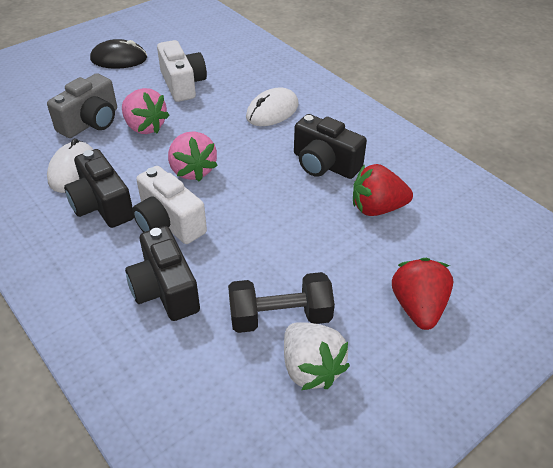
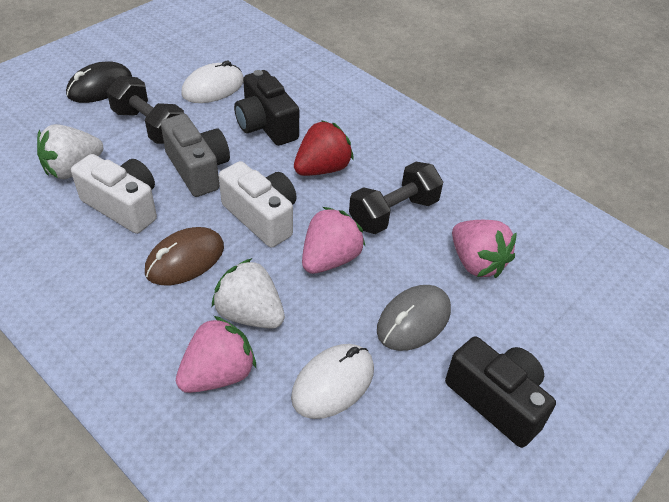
black camera: 3 -> 2
black dumbbell: 1 -> 2
brown mouse: 0 -> 1
grey mouse: 0 -> 1
pink strawberry: 2 -> 3
red strawberry: 2 -> 1
white strawberry: 1 -> 2

